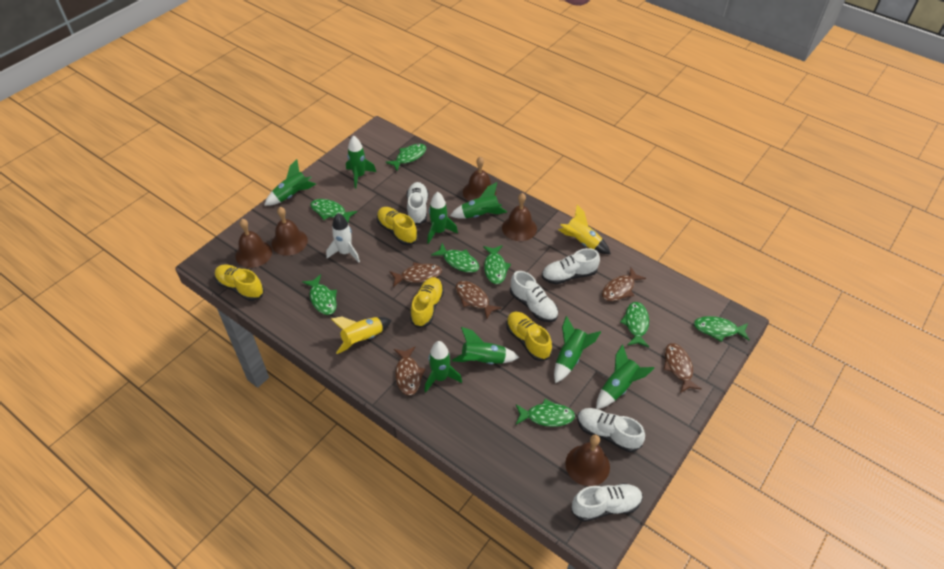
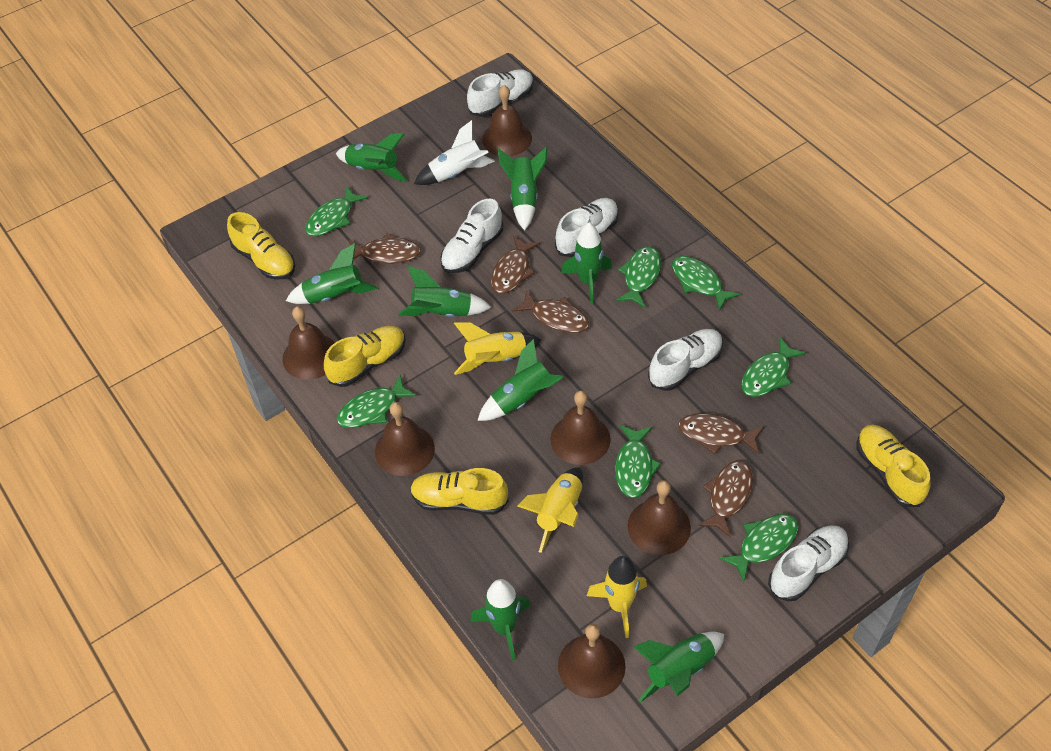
brown bell: 5 -> 6
green fish: 8 -> 7
yellow rocket: 2 -> 3

